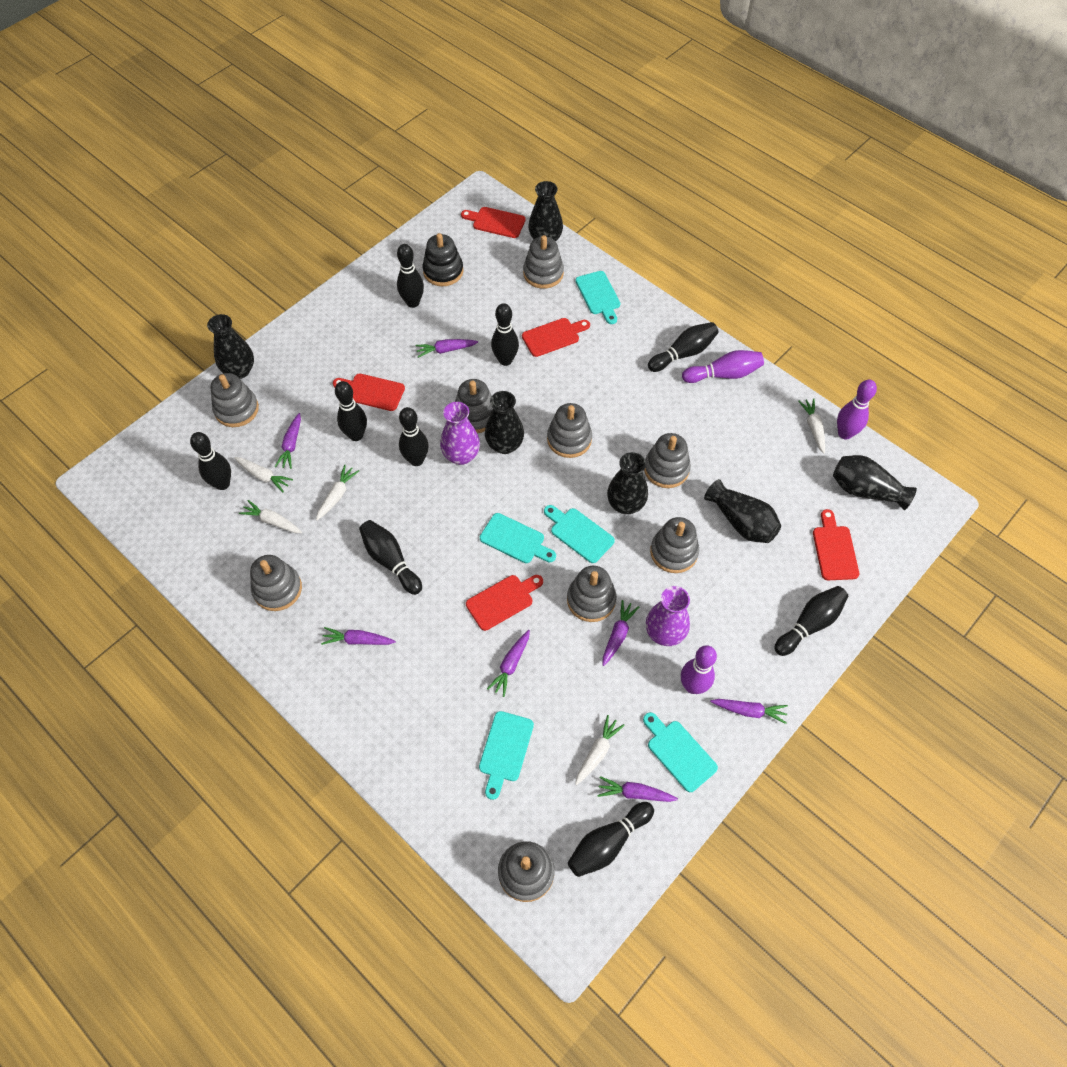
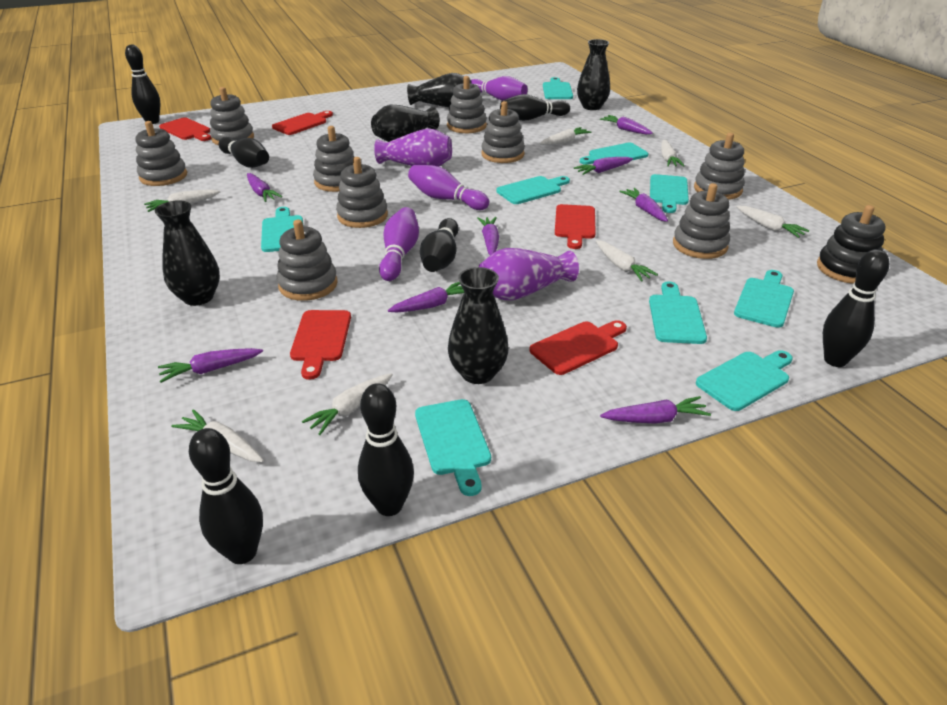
black bowling pin: 9 -> 7
black vase: 6 -> 5
purple carrot: 7 -> 8
turquoise cutting board: 5 -> 9
white carrot: 5 -> 7

